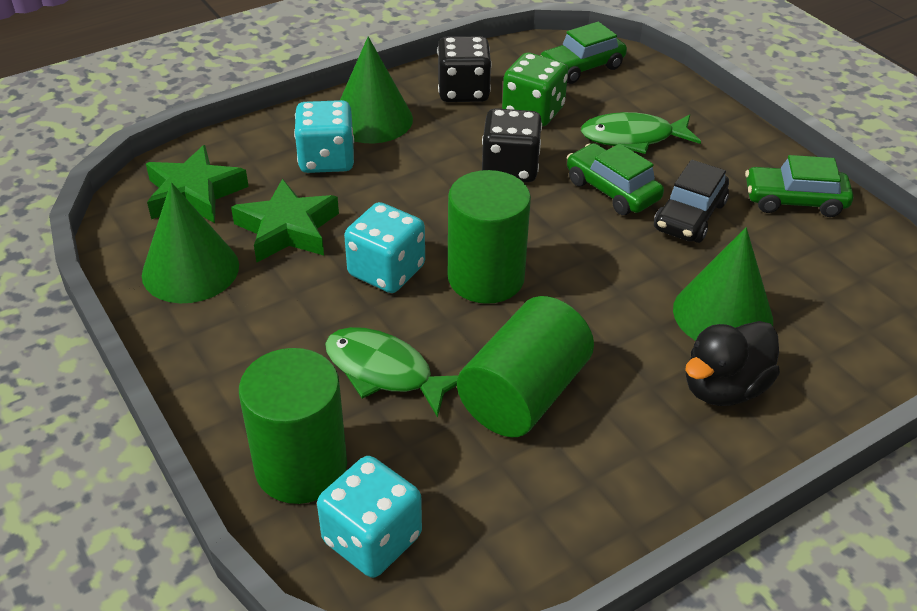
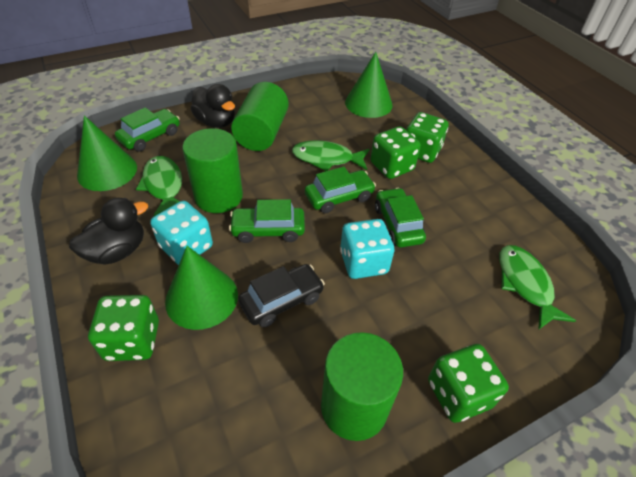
black dice: 2 -> 0
black duck: 1 -> 2
green car: 3 -> 4
green dice: 1 -> 4
green fish: 2 -> 3
green star: 2 -> 0
turquoise dice: 3 -> 2

